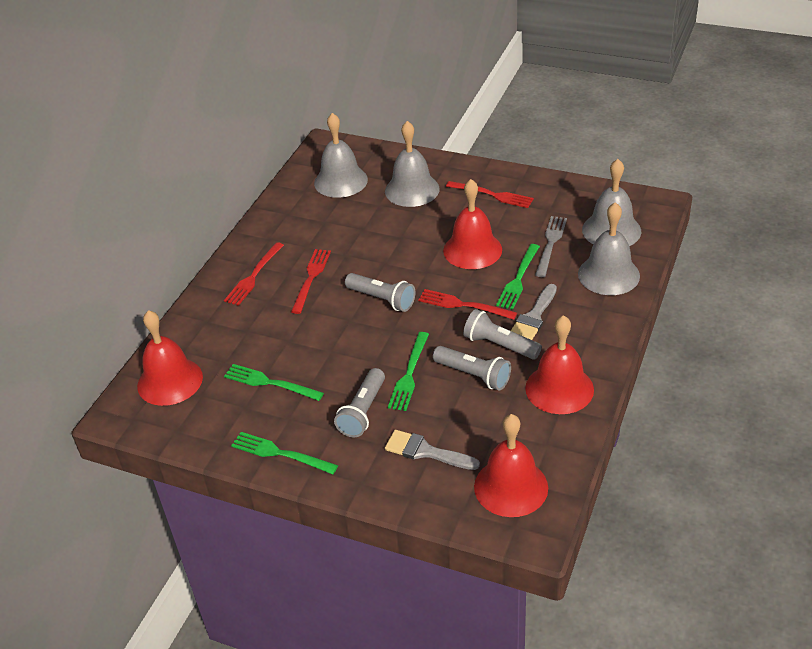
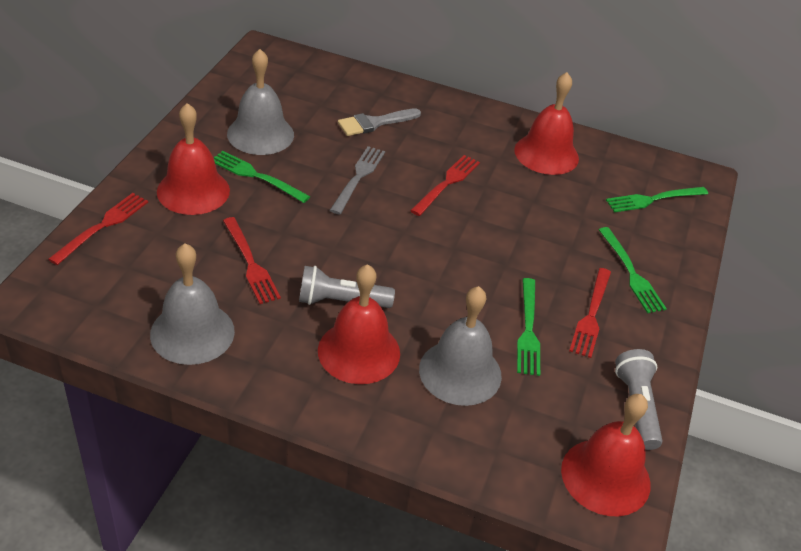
grey bell: 4 -> 3
grey brush: 2 -> 1
grey flashlight: 4 -> 2

